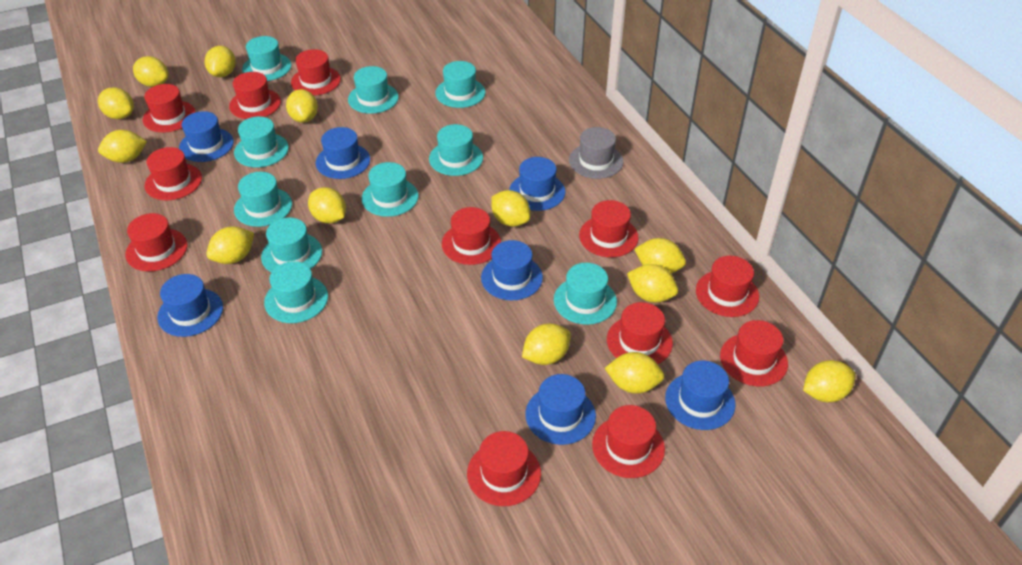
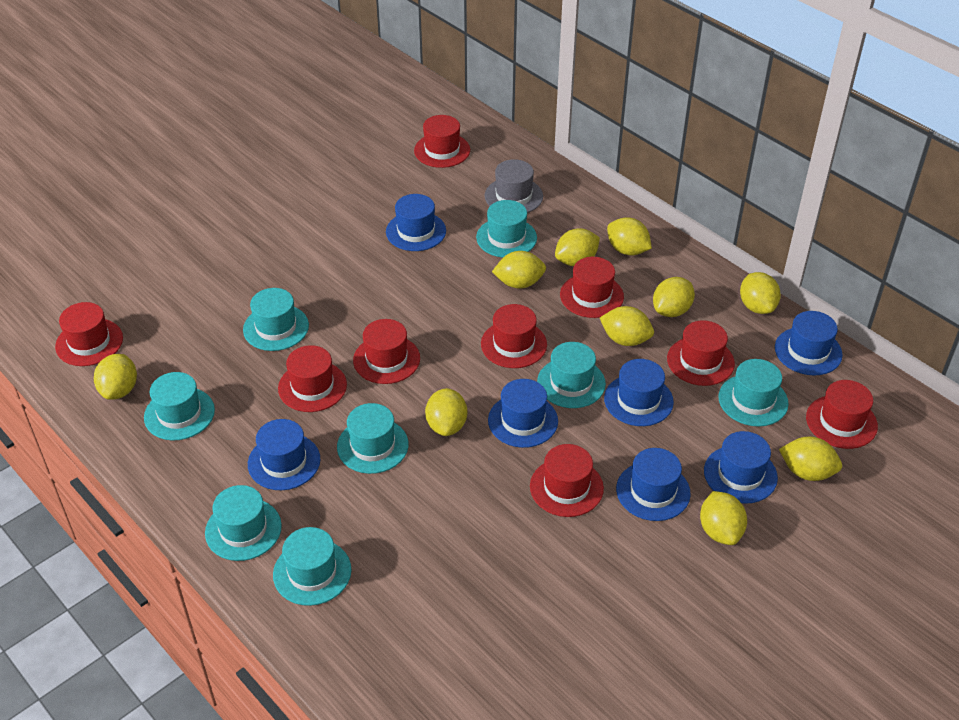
red hat: 12 -> 9
turquoise hat: 10 -> 8
yellow lemon: 13 -> 10

